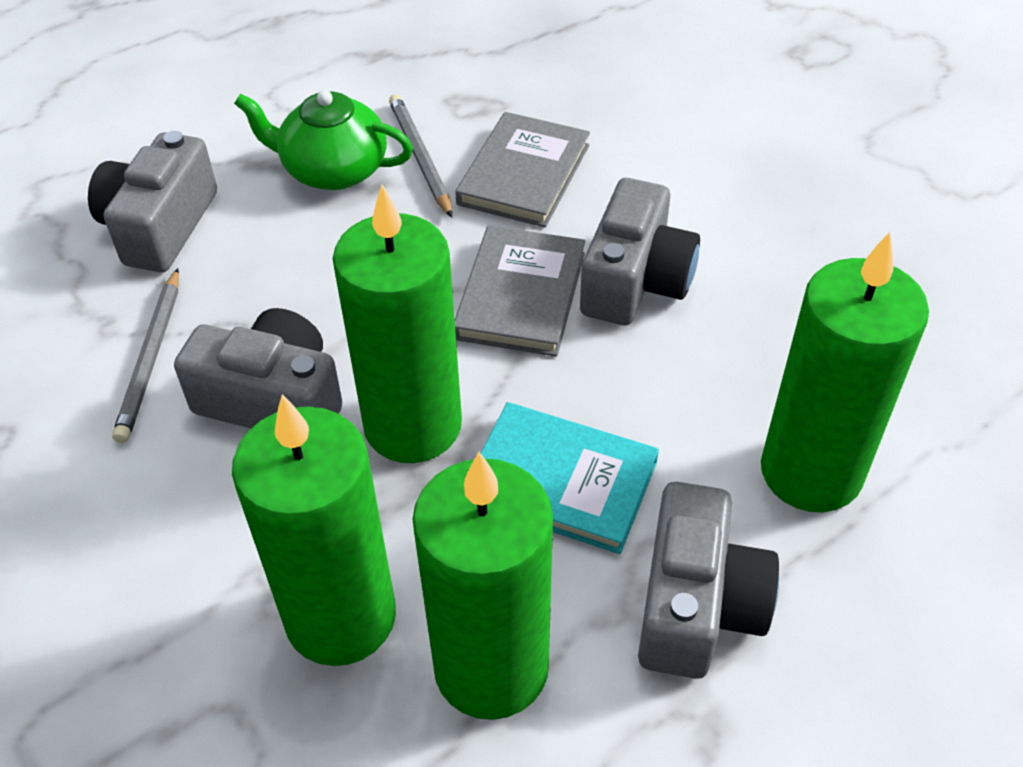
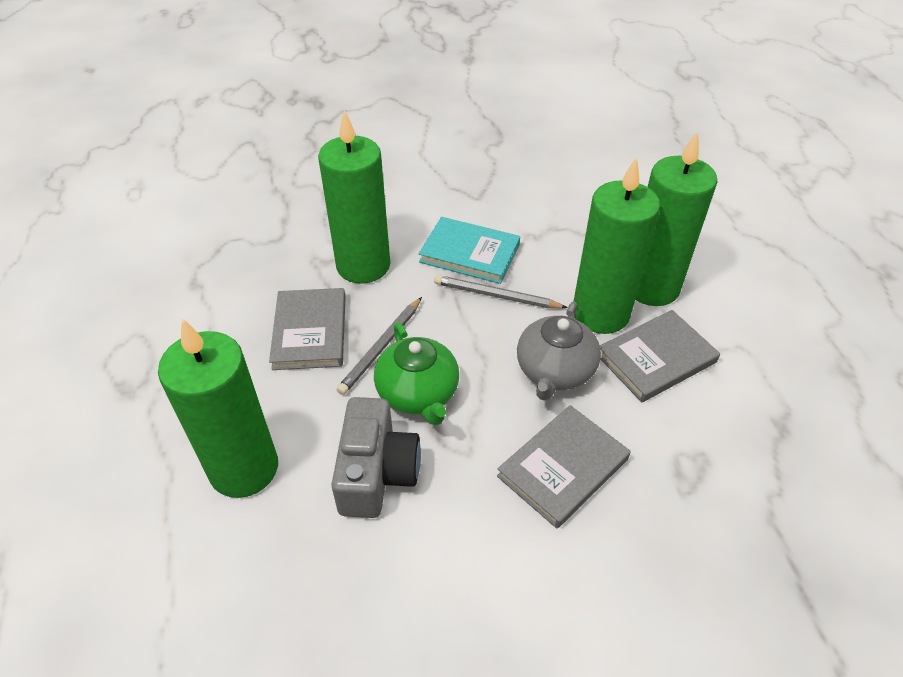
grey book: 2 -> 3
grey camera: 4 -> 1
grey teapot: 0 -> 1

